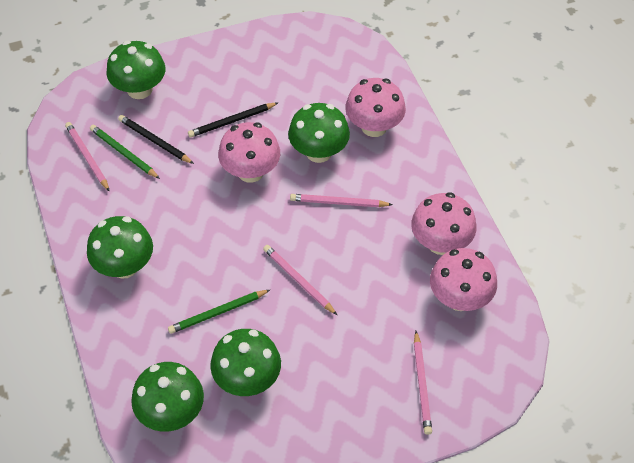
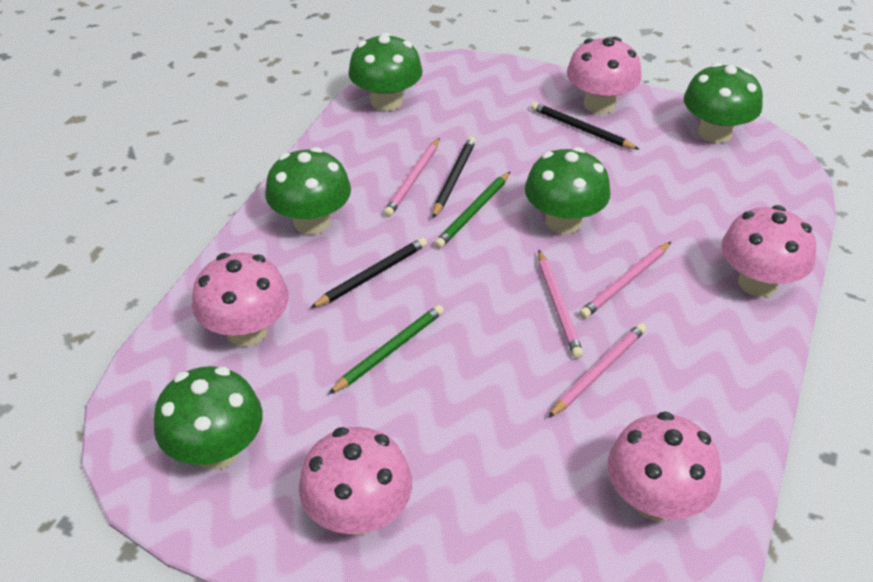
black pencil: 2 -> 3
pink mushroom: 4 -> 5

